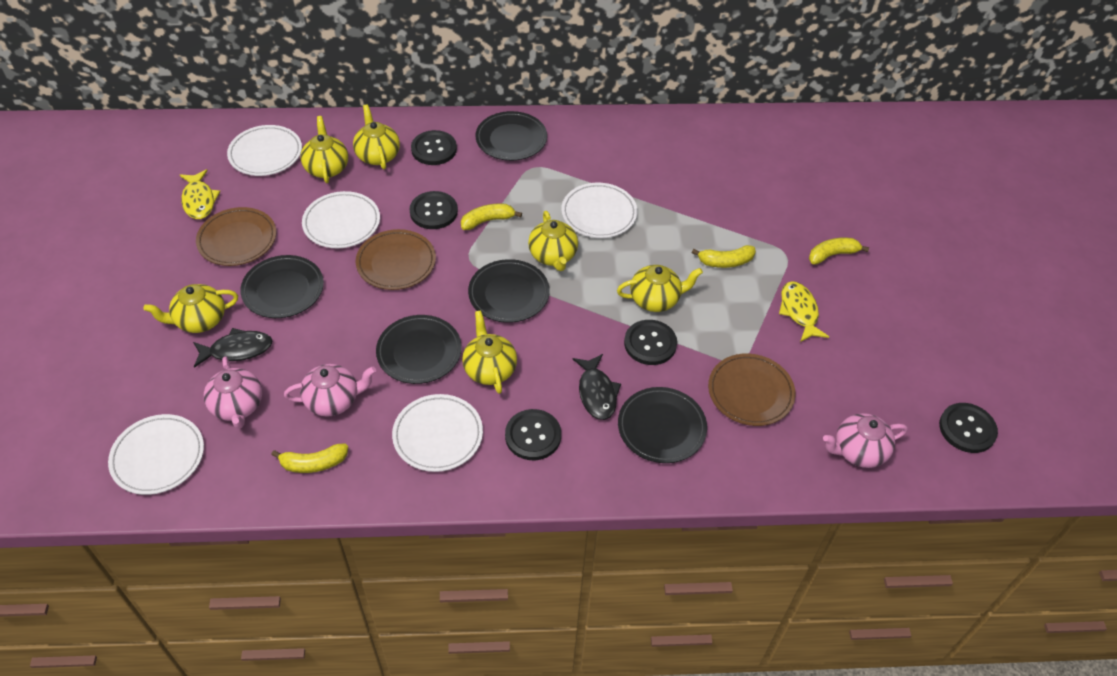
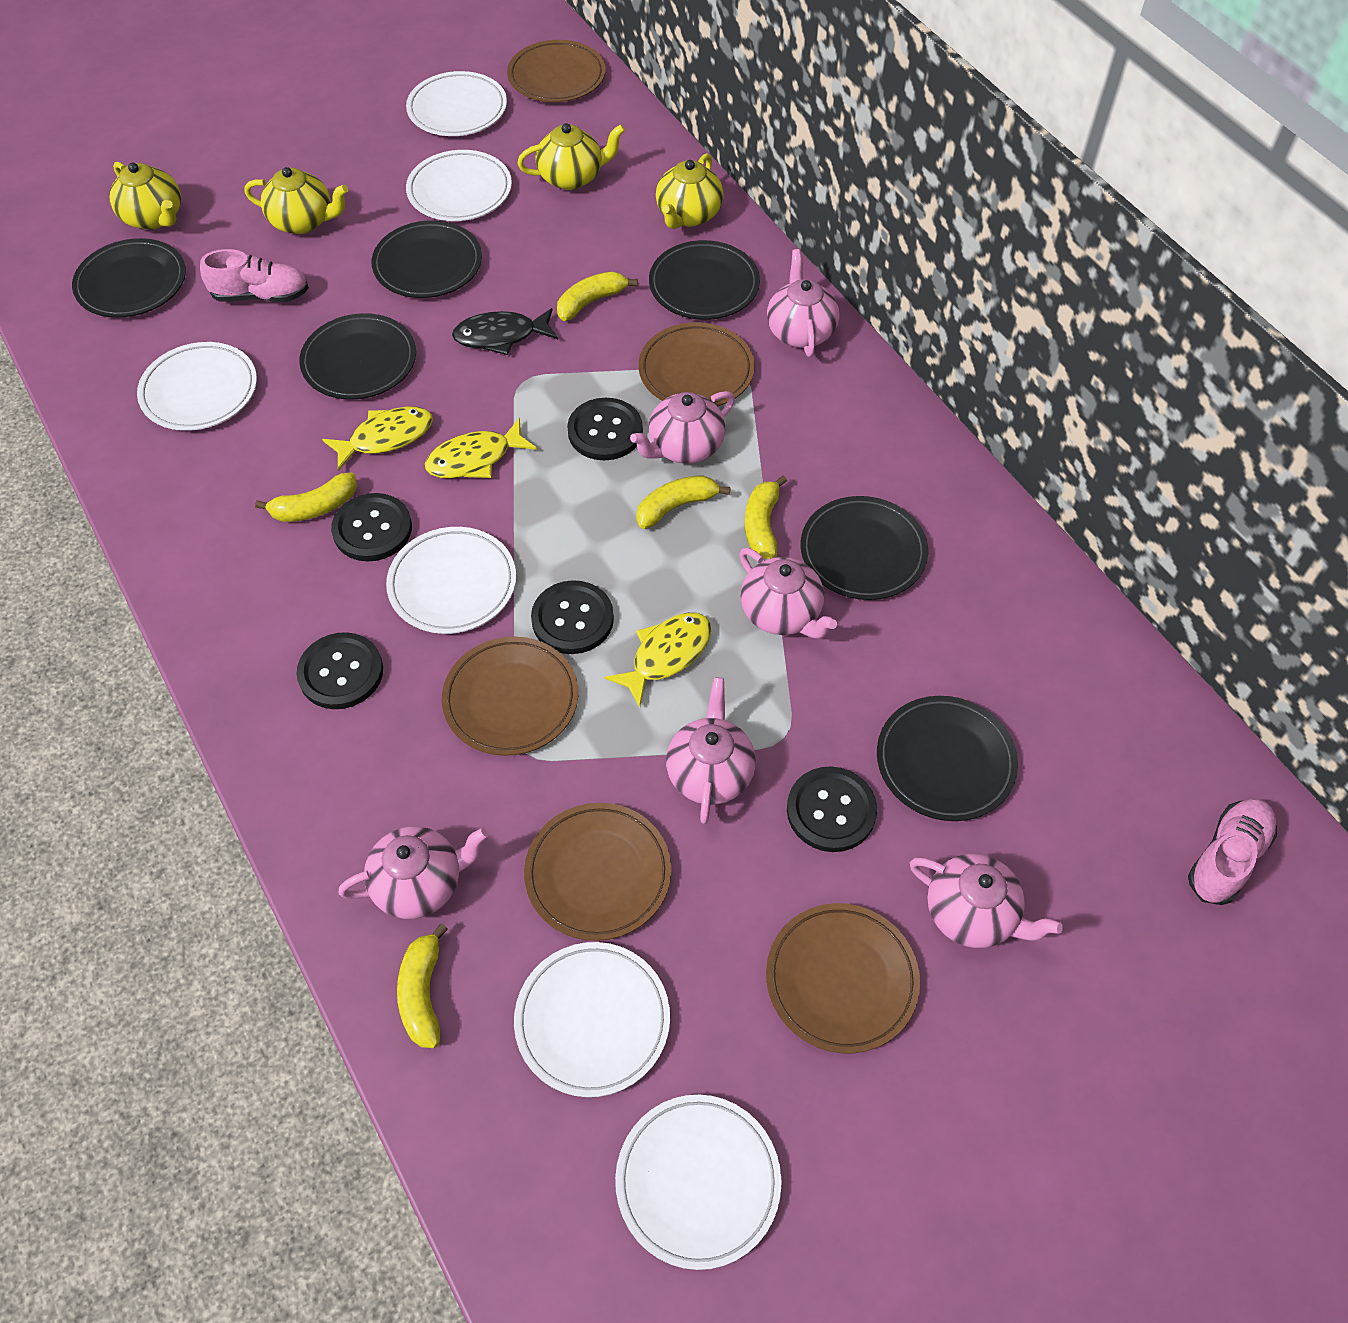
black fish: 2 -> 1
black plate: 5 -> 6
brown plate: 3 -> 5
pink shoe: 0 -> 2
pink teapot: 3 -> 6
white plate: 5 -> 6
yellow banana: 4 -> 5
yellow fish: 2 -> 3
yellow teapot: 6 -> 4

